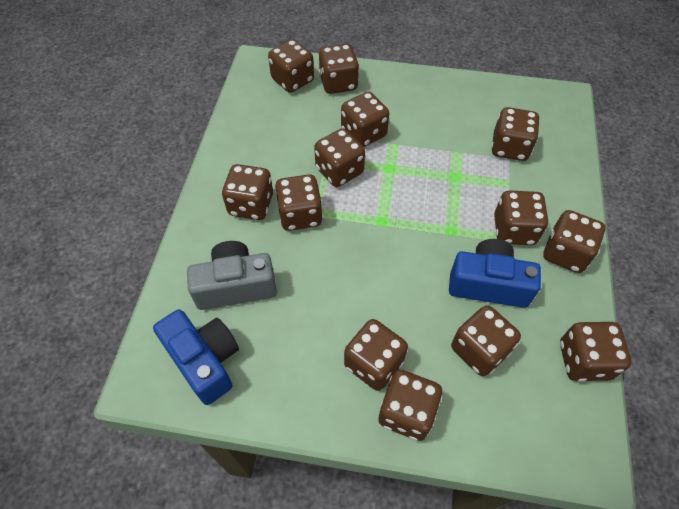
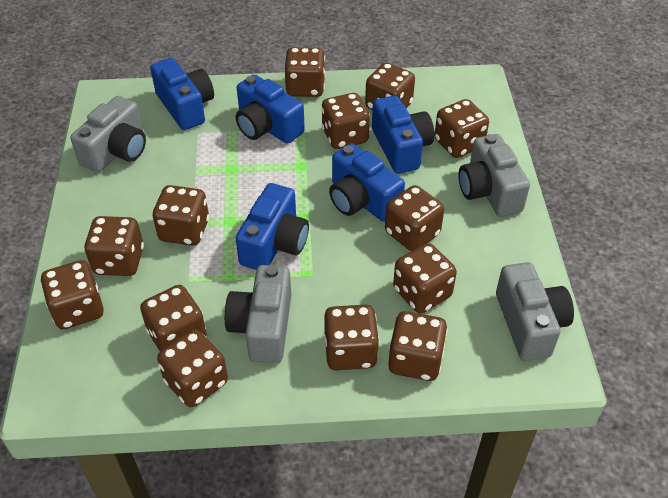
blue camera: 2 -> 5
grey camera: 1 -> 4

